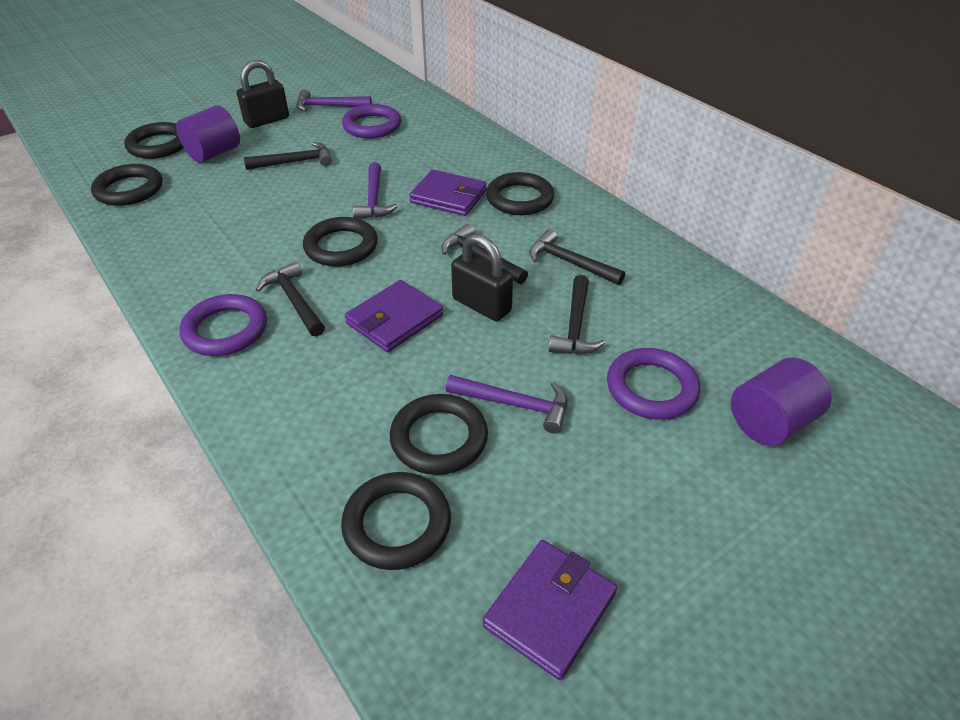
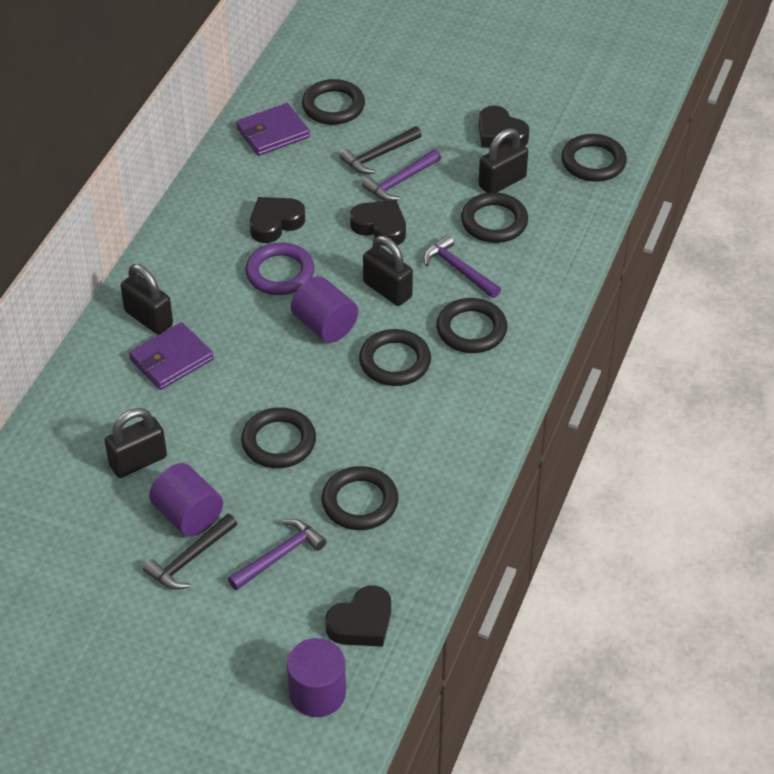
black hammer: 5 -> 2
black heart: 0 -> 4
black padlock: 2 -> 4
black ring: 6 -> 7
purple cylinder: 2 -> 3
purple ring: 3 -> 1
purple wallet: 3 -> 2

